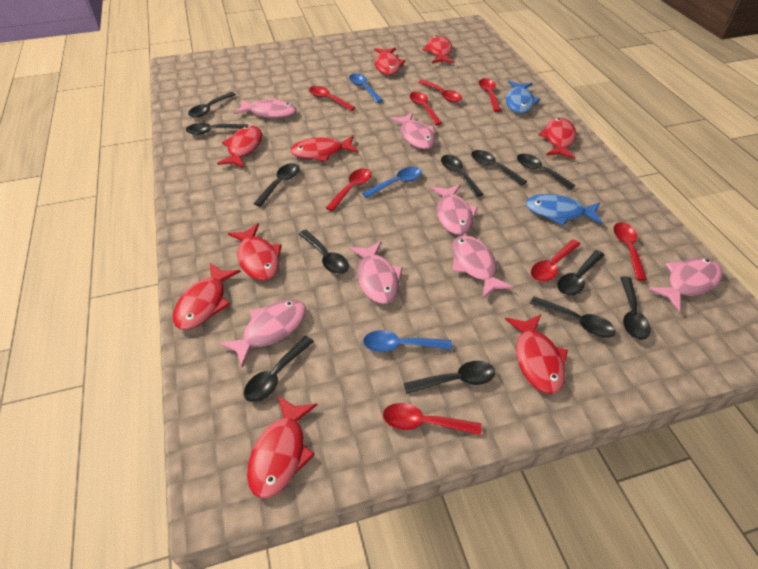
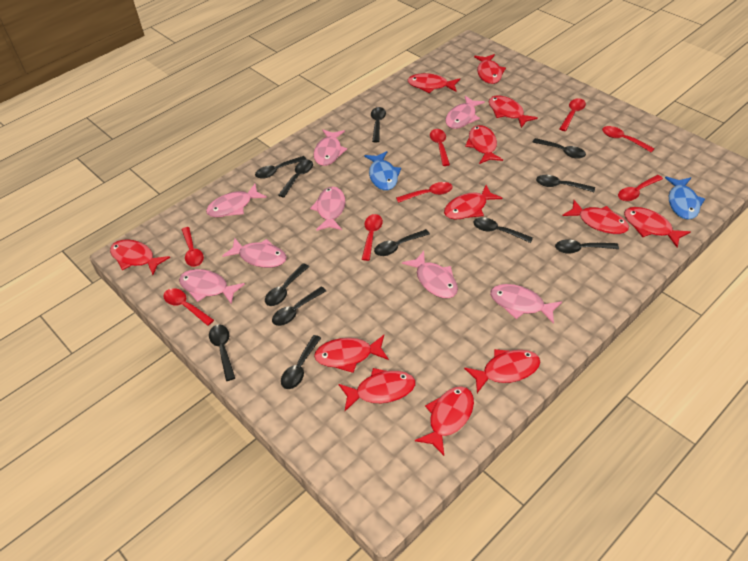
blue spoon: 3 -> 0
pink fish: 7 -> 8
red fish: 9 -> 12

